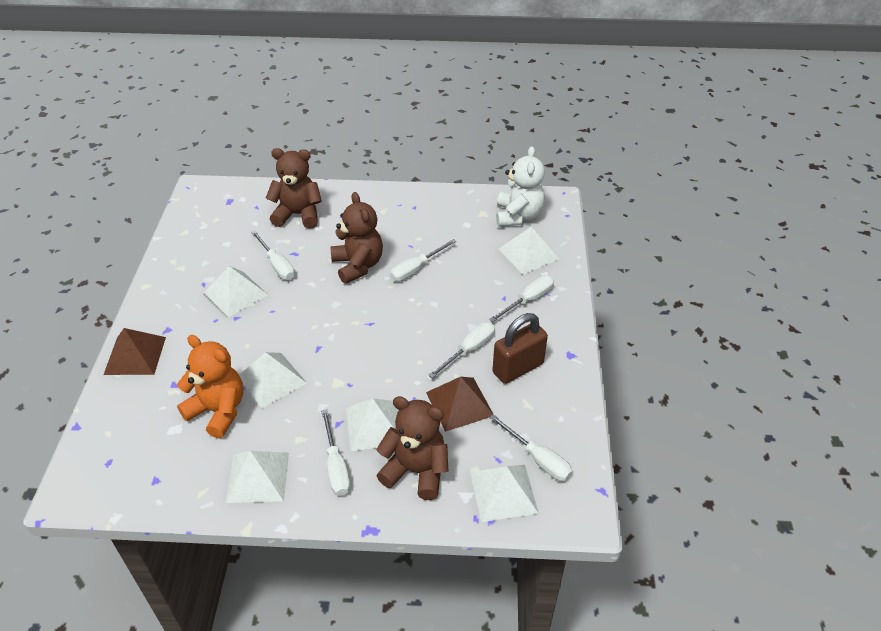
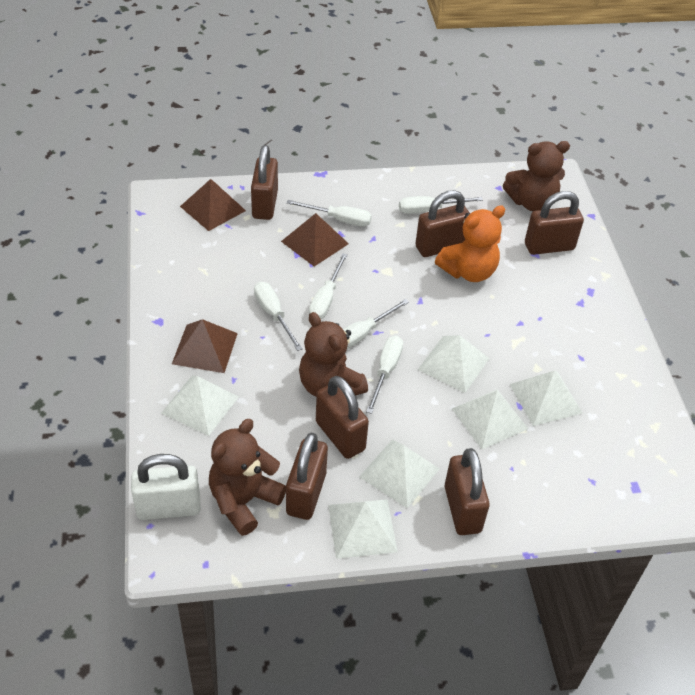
brown padlock: 1 -> 6
brown pyramid: 2 -> 3
white padlock: 0 -> 1
white teddy bear: 1 -> 0

